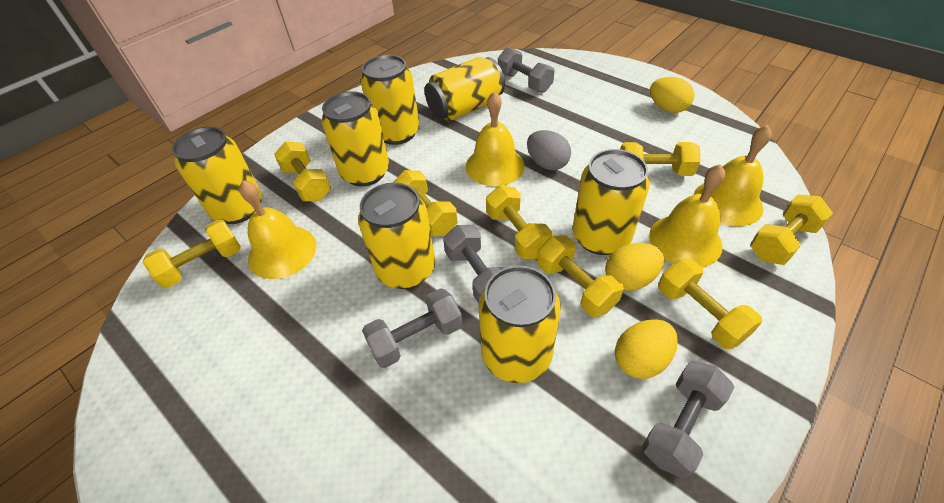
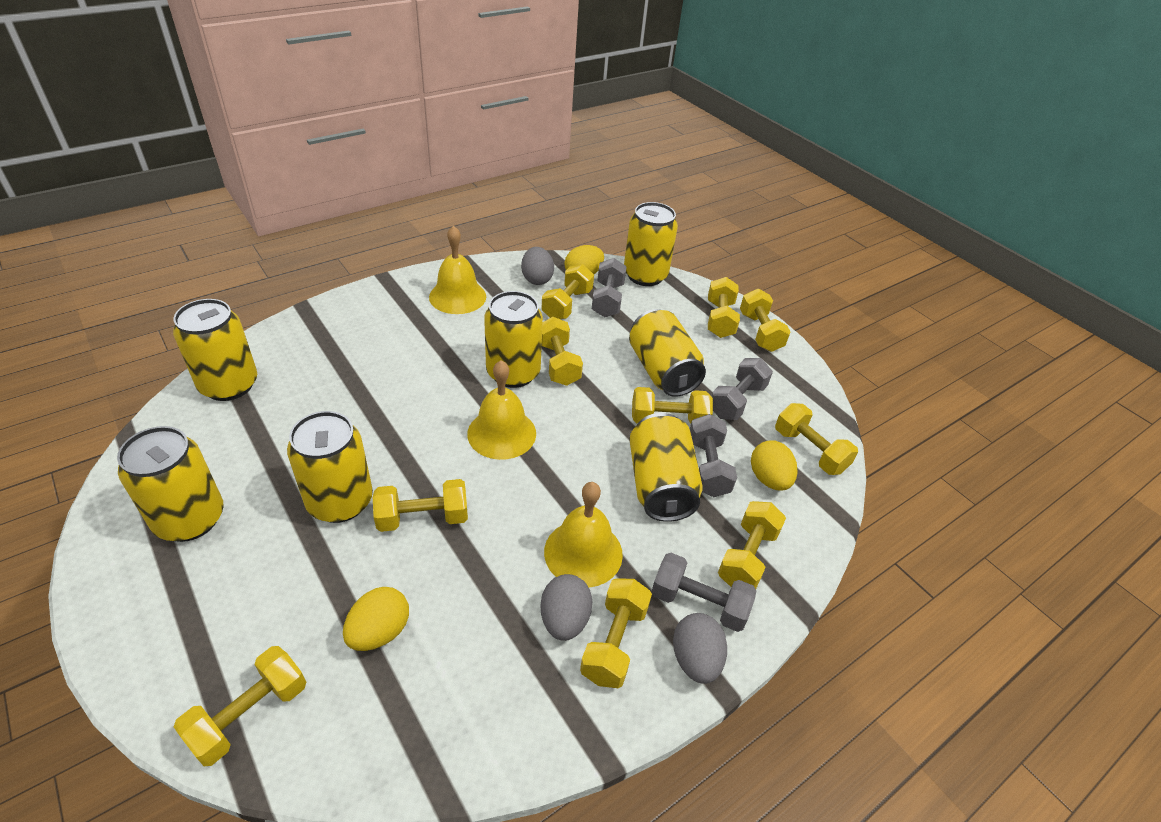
grey egg: 1 -> 3
yellow bell: 4 -> 3
yellow dumbbell: 8 -> 10

